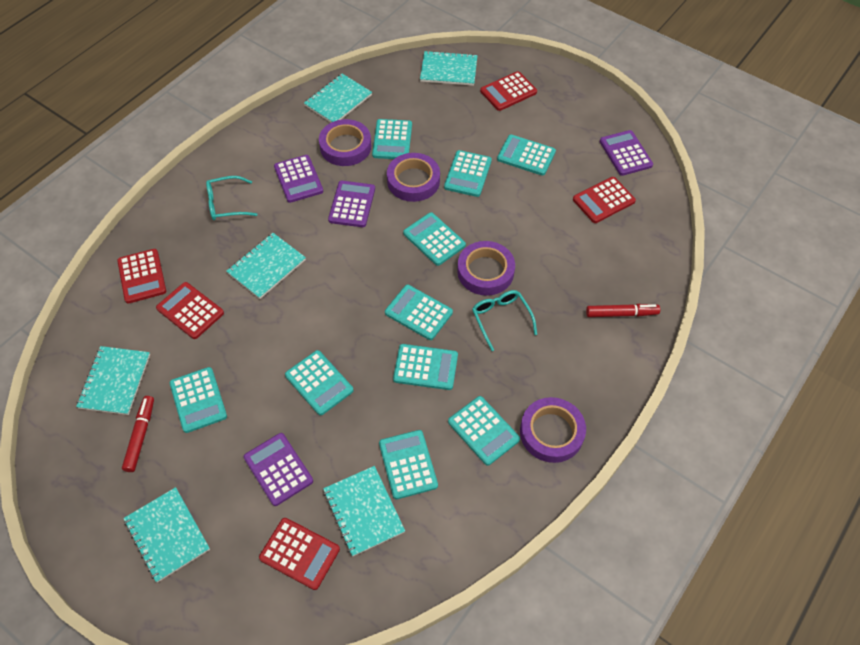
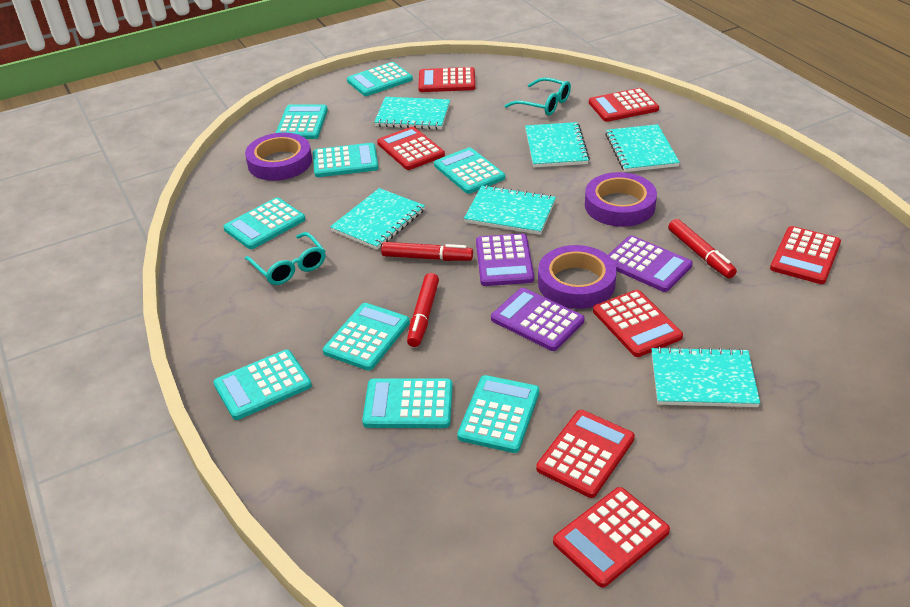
purple calculator: 4 -> 3
purple tape: 4 -> 3
red calculator: 5 -> 7
red marker: 2 -> 3
turquoise calculator: 10 -> 9

